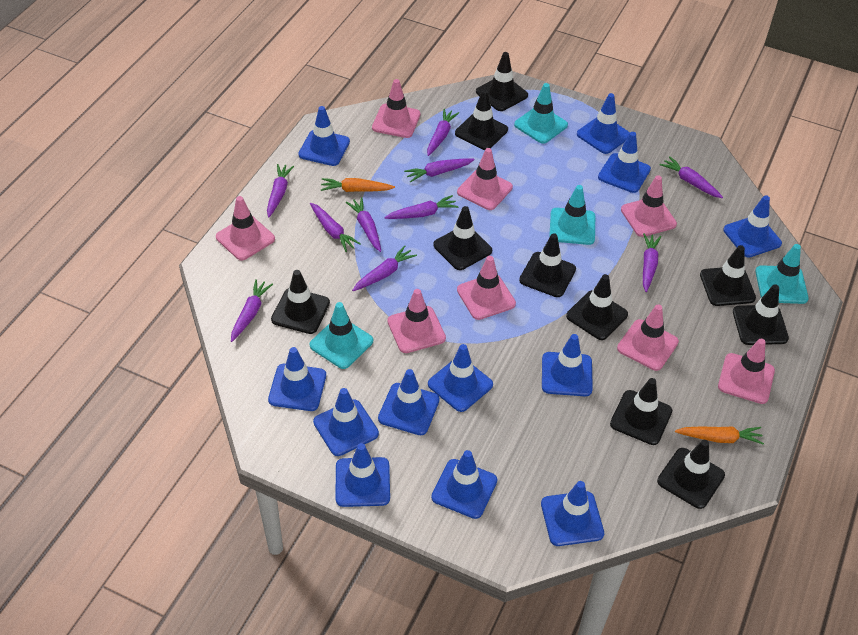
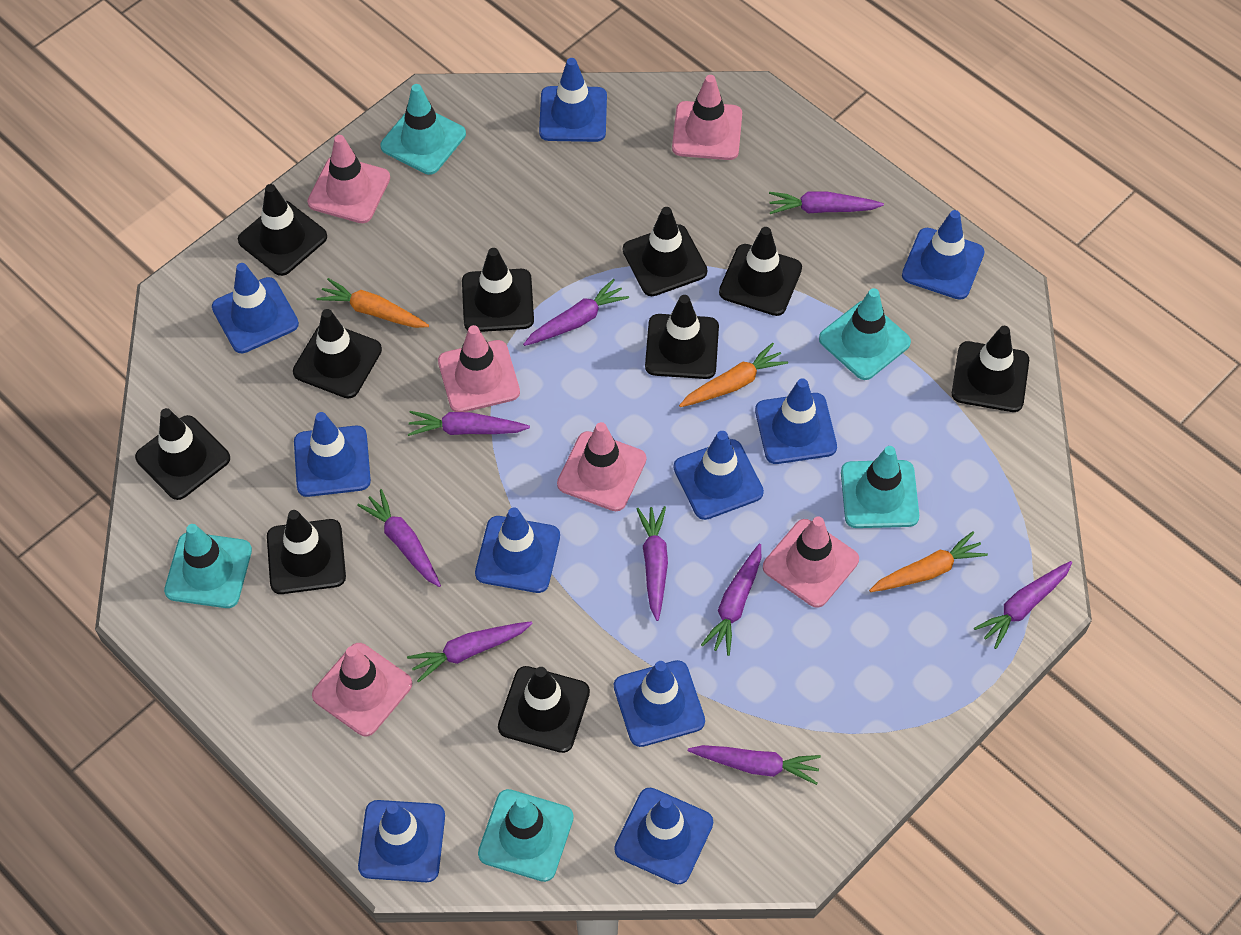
blue traffic cone: 12 -> 10
orange carrot: 2 -> 3
pink traffic cone: 8 -> 6
purple carrot: 10 -> 9
turquoise traffic cone: 4 -> 5

